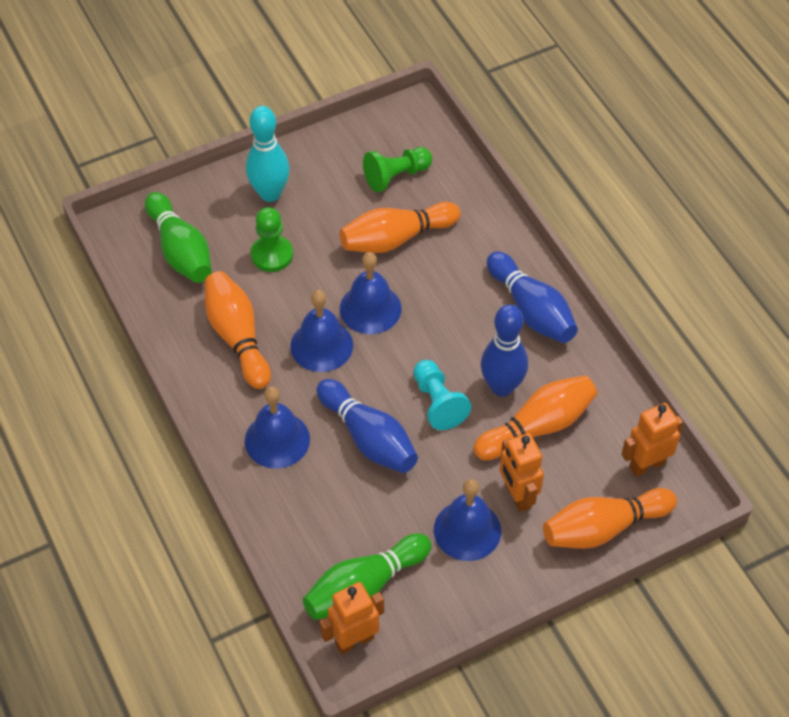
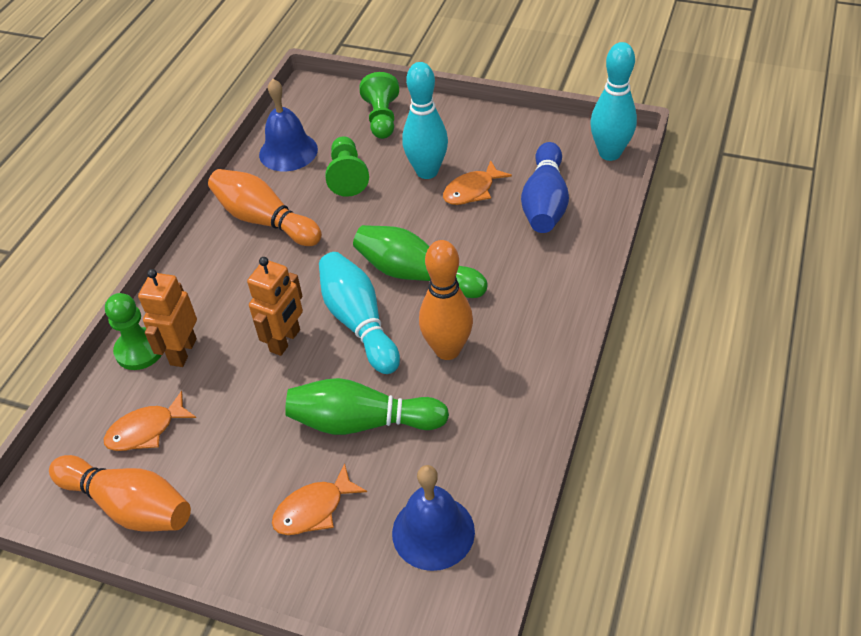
blue bell: 4 -> 2
blue bowling pin: 3 -> 1
green pawn: 2 -> 3
orange bowling pin: 4 -> 3
orange fish: 0 -> 3
orange robot: 3 -> 2
turquoise bowling pin: 1 -> 3
turquoise pawn: 1 -> 0

